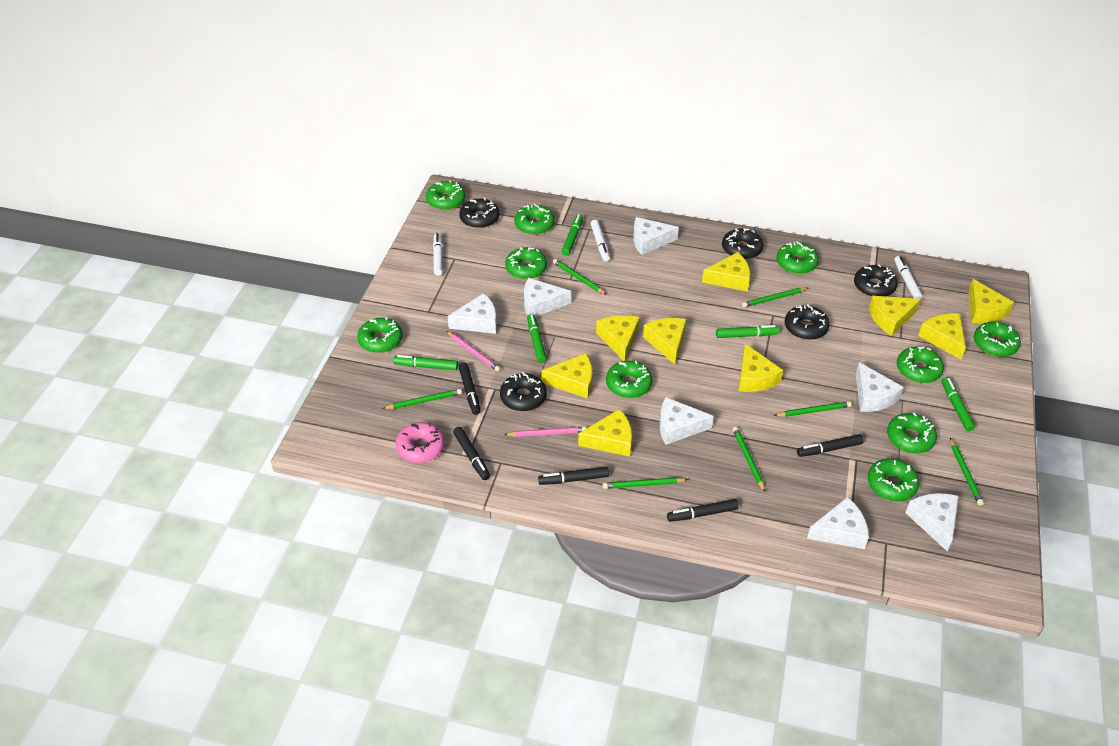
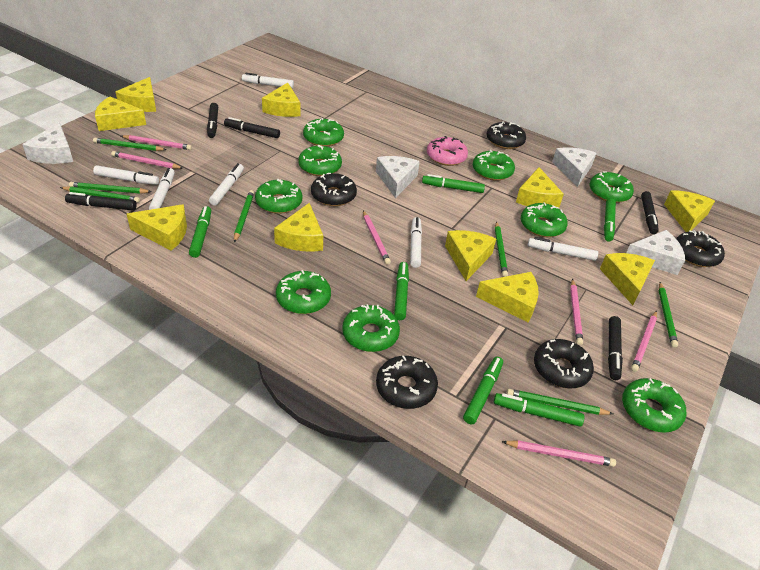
green donut: 10 -> 9
green marker: 5 -> 6
pink pencil: 2 -> 6
white cheese: 7 -> 4
white marker: 3 -> 6
yellow cheese: 9 -> 10

